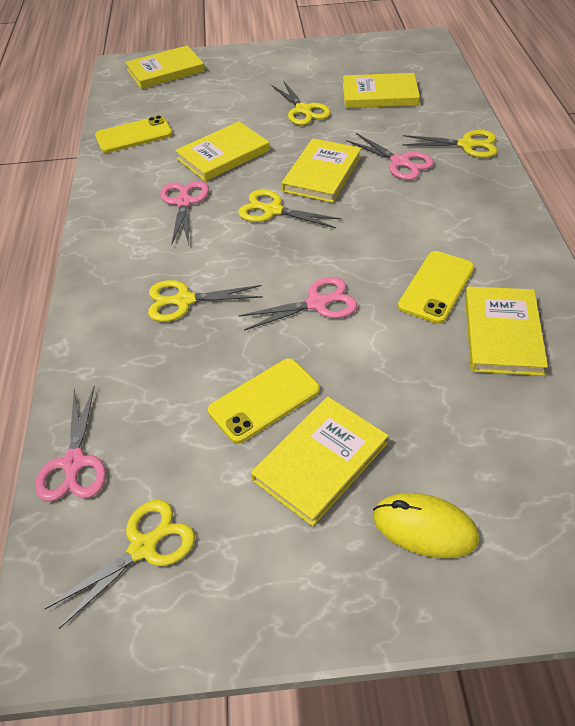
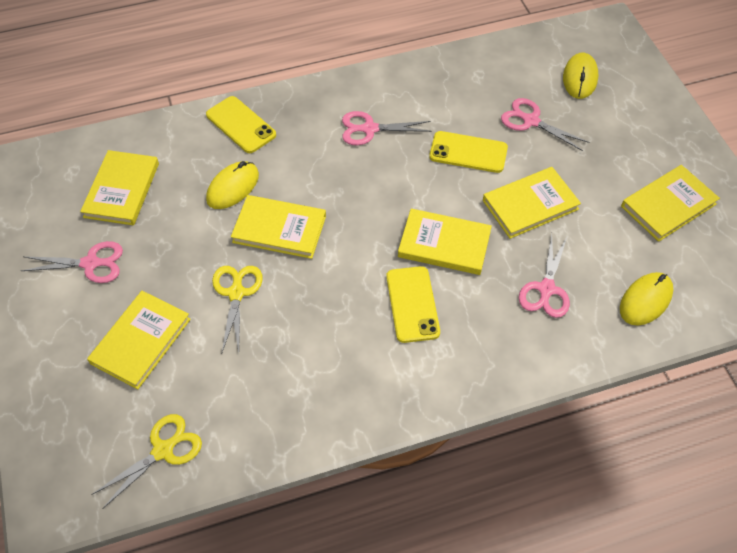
yellow mouse: 1 -> 3
yellow scissors: 5 -> 2

